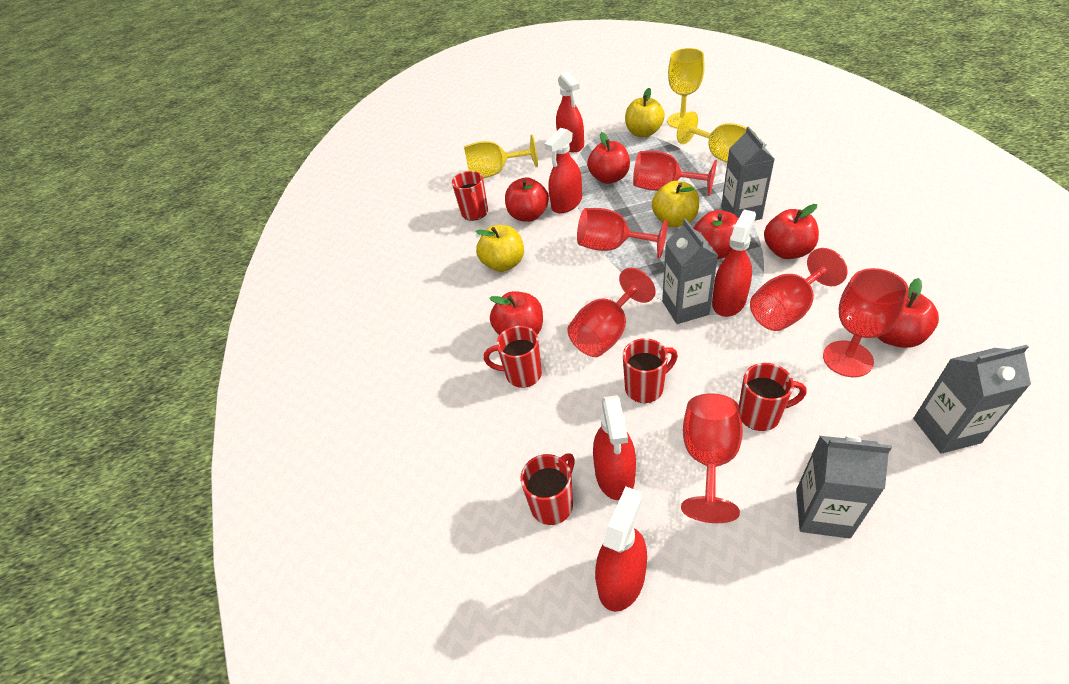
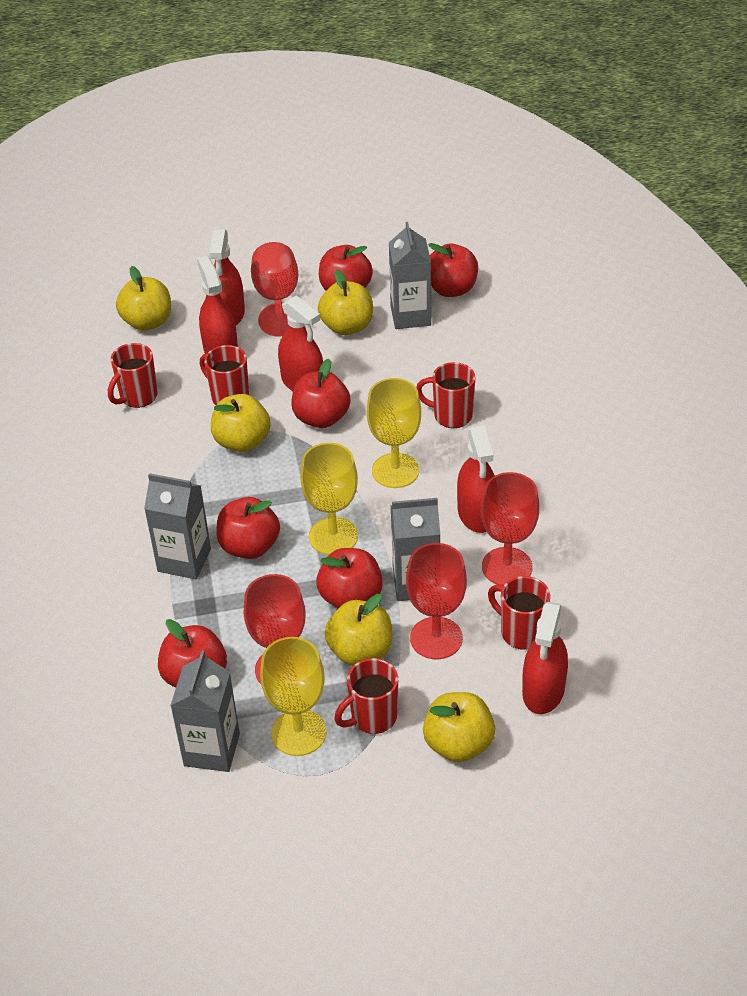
red goblet: 6 -> 4
yellow apple: 3 -> 5

